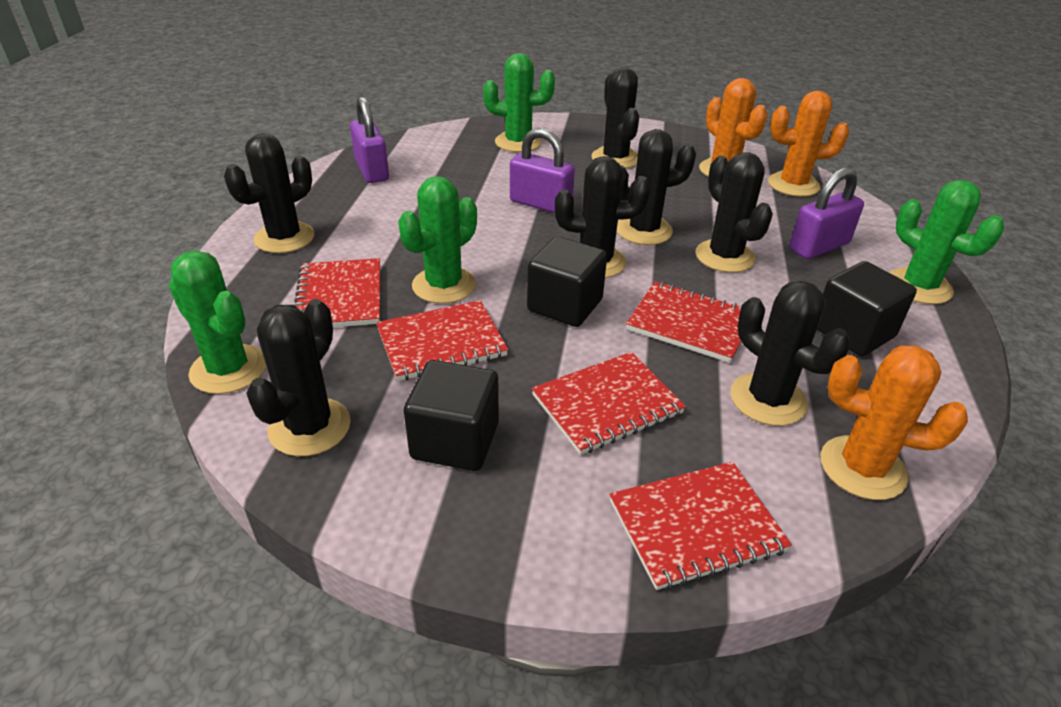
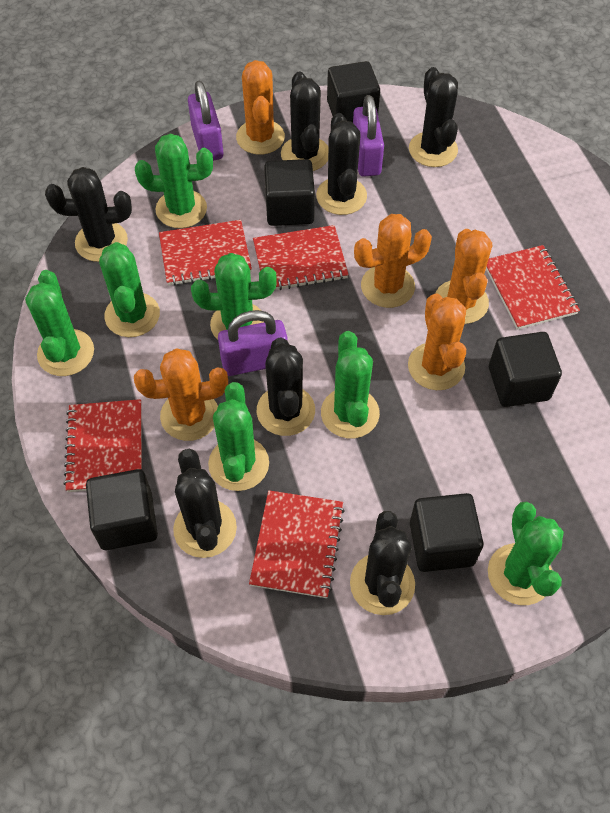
black cube: 3 -> 5
green cactus: 4 -> 7
orange cactus: 3 -> 5

